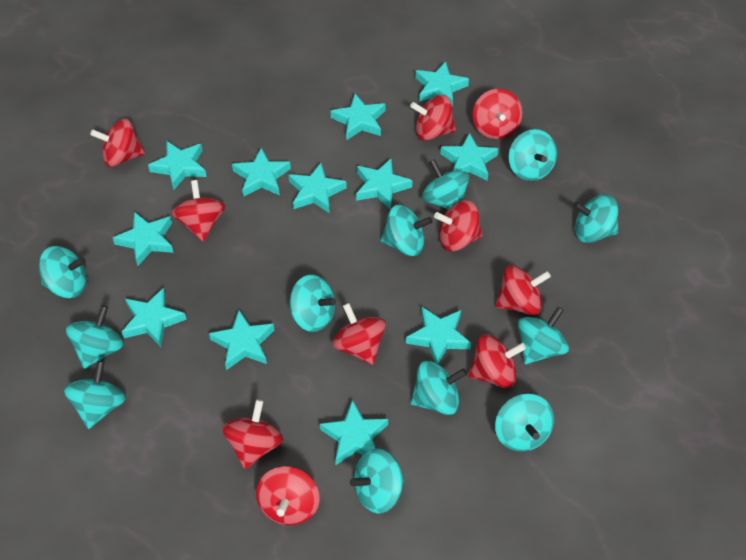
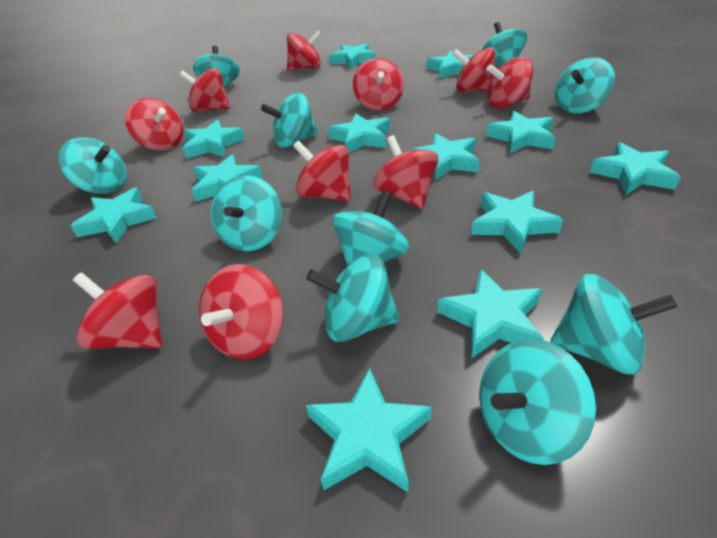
turquoise spinning top: 12 -> 10

